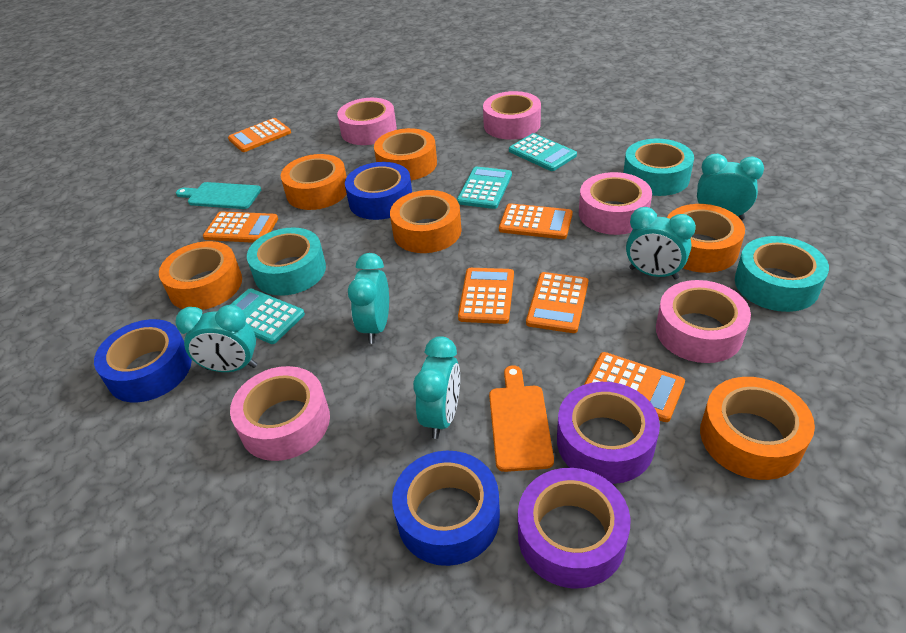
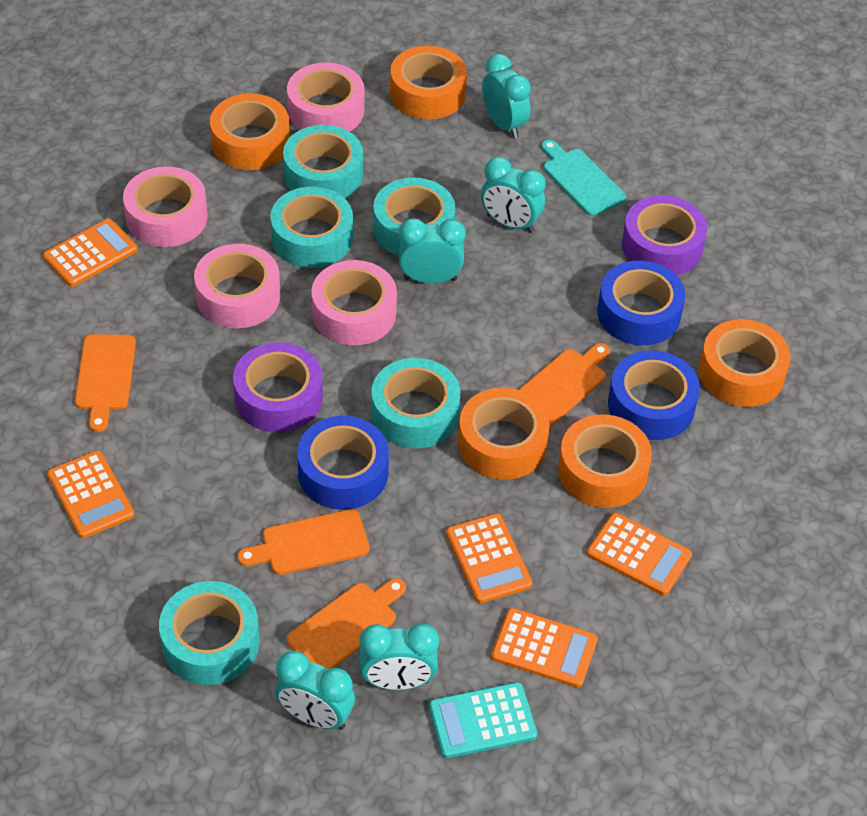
orange calculator: 6 -> 5
orange cutting board: 1 -> 4
orange tape: 6 -> 5
pink tape: 5 -> 4
turquoise calculator: 3 -> 1
turquoise tape: 3 -> 5

